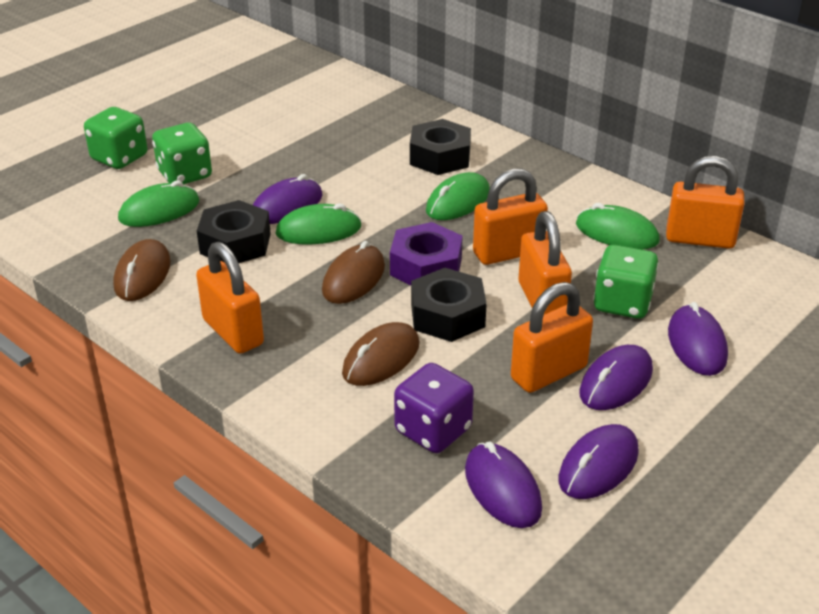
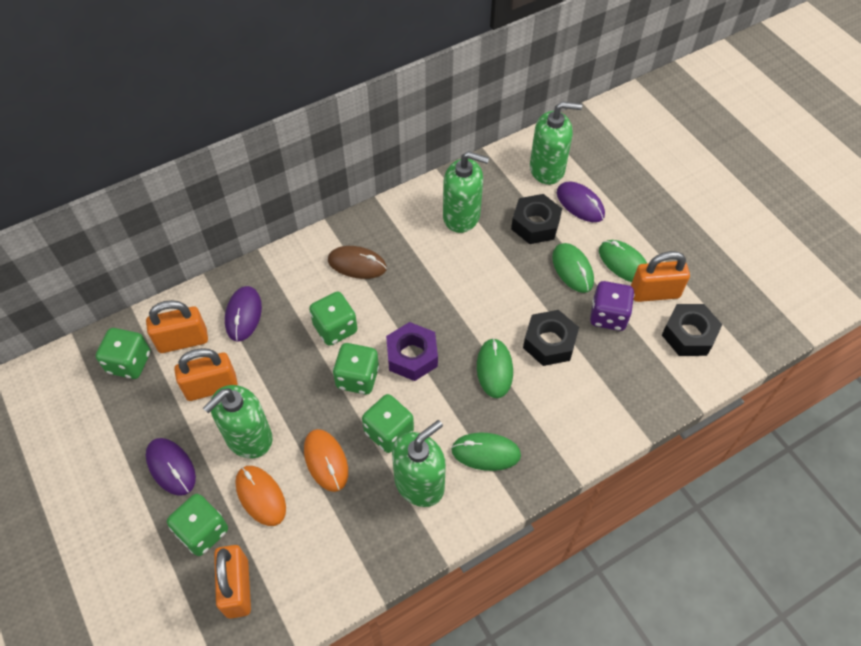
brown mouse: 3 -> 1
green dice: 3 -> 5
green soap dispenser: 0 -> 4
orange mouse: 0 -> 2
orange padlock: 5 -> 4
purple mouse: 5 -> 3

